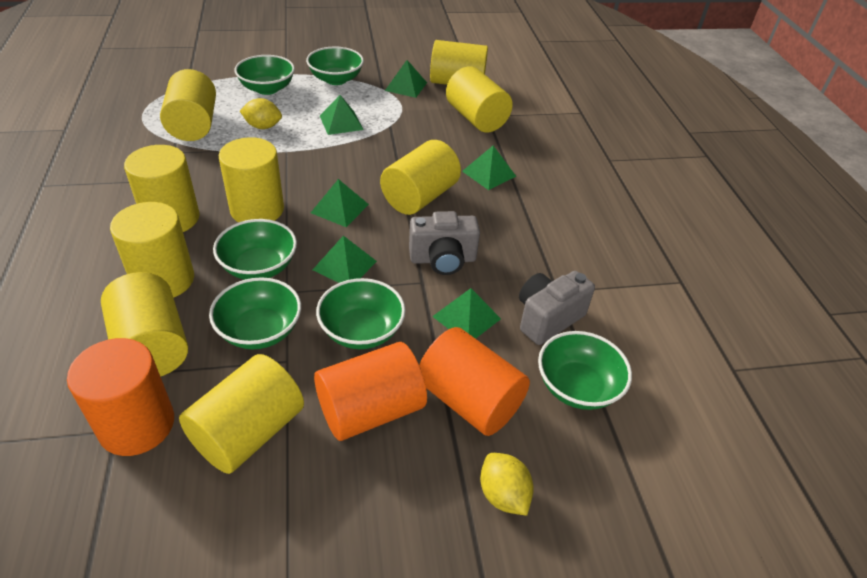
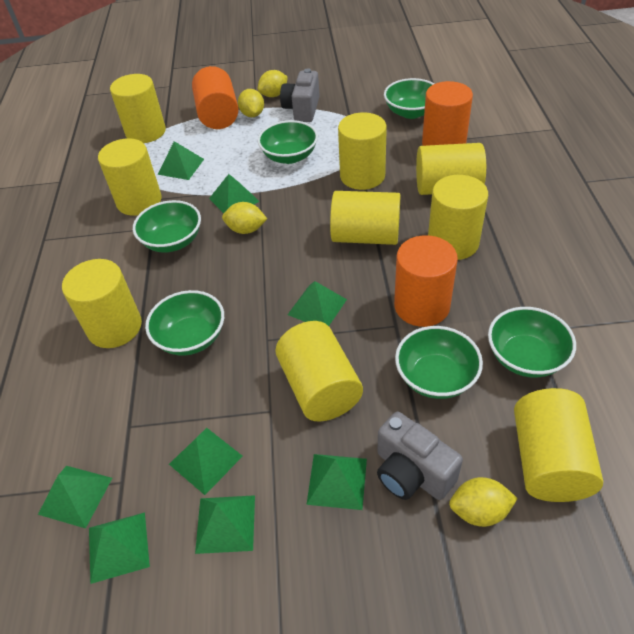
green pyramid: 6 -> 8
yellow lemon: 2 -> 4

